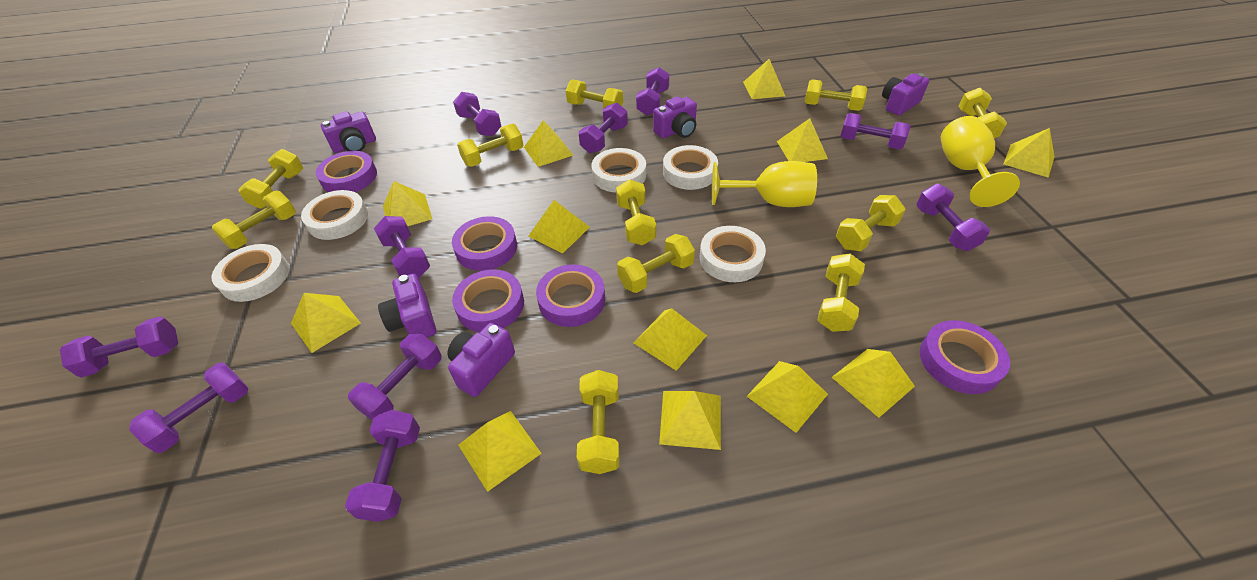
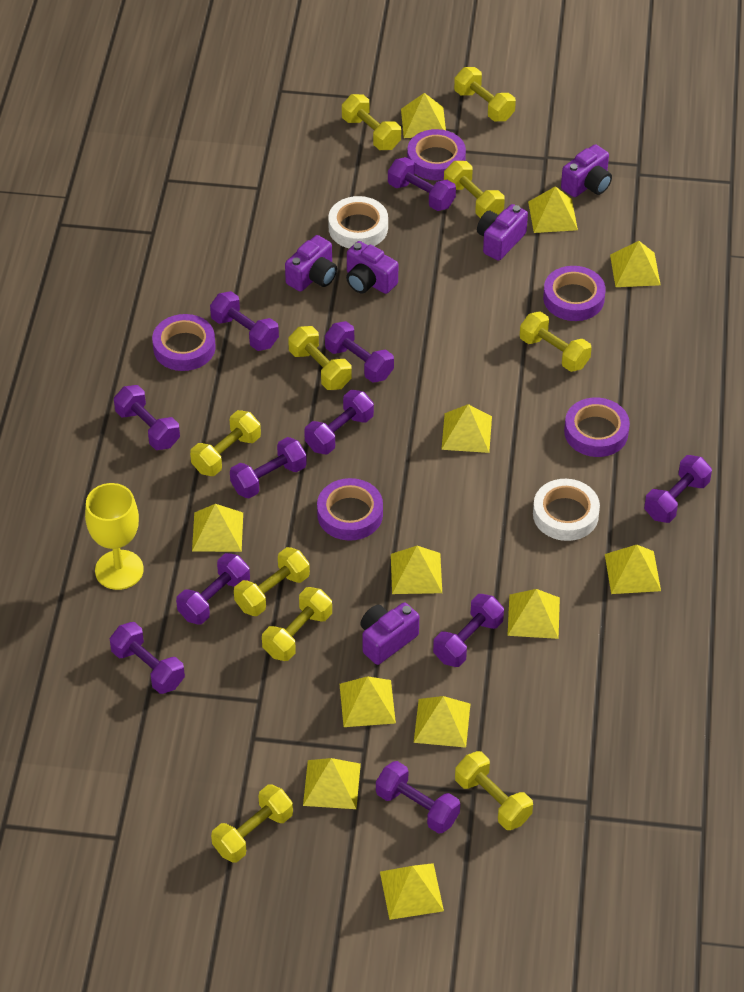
purple dumbbell: 10 -> 11
white tape: 5 -> 2
yellow dumbbell: 11 -> 10
yellow goblet: 2 -> 1

